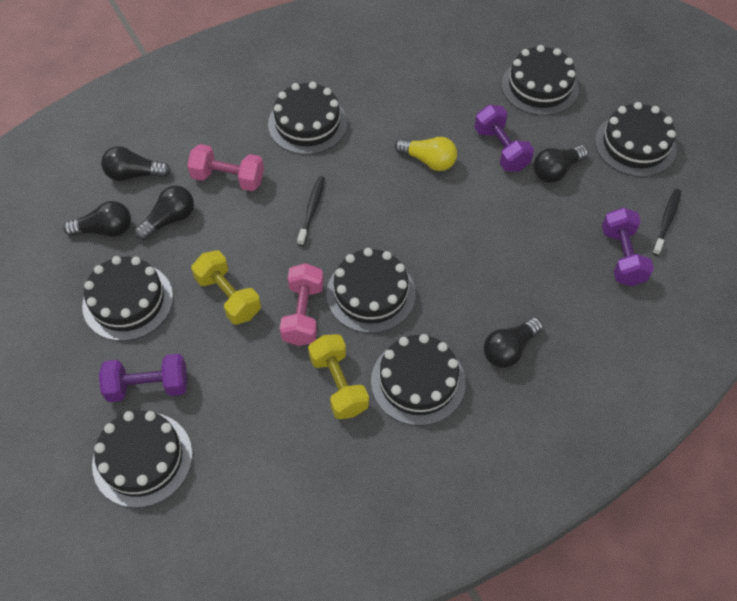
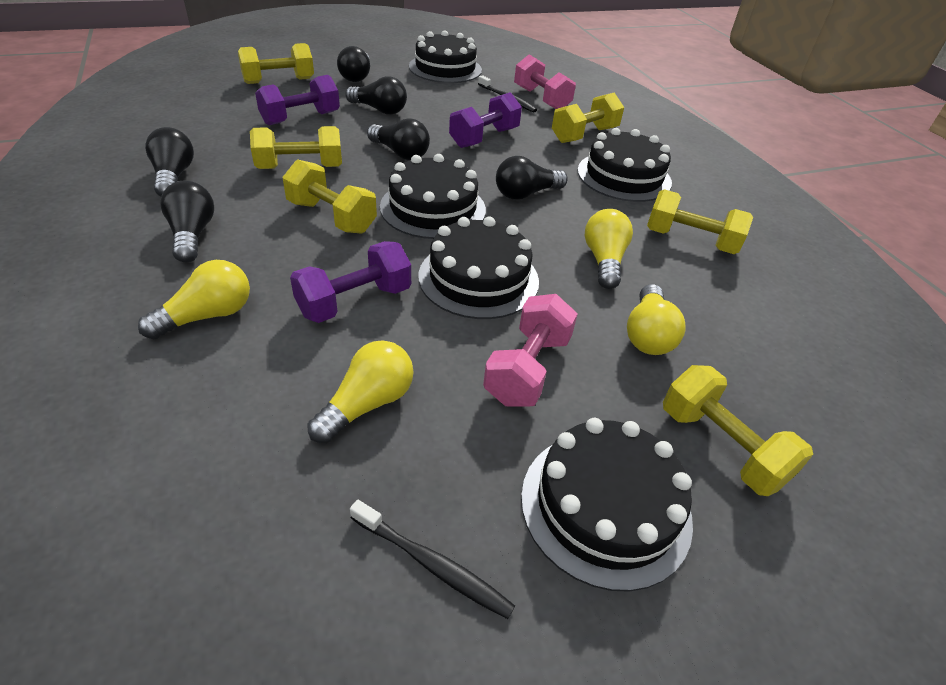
black cake: 7 -> 5
black light bulb: 5 -> 6
yellow dumbbell: 2 -> 6
yellow light bulb: 1 -> 4

